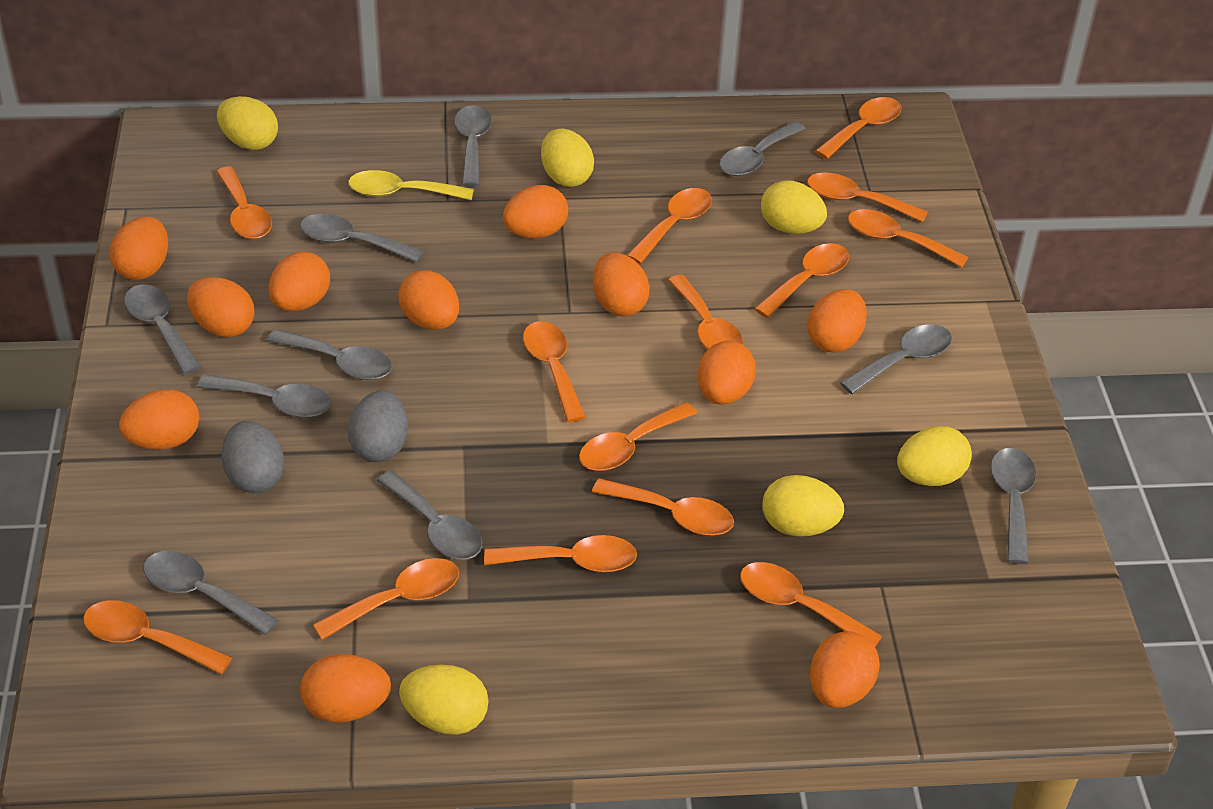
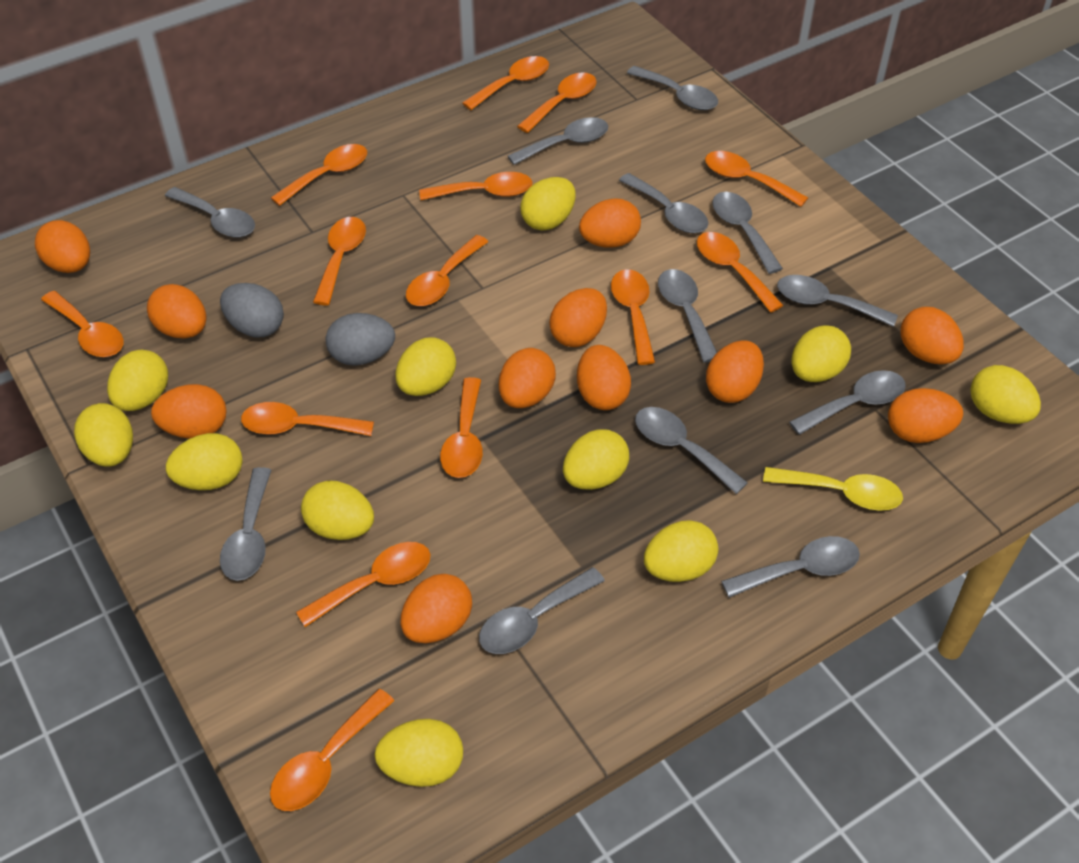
grey spoon: 10 -> 12
yellow egg: 6 -> 11

